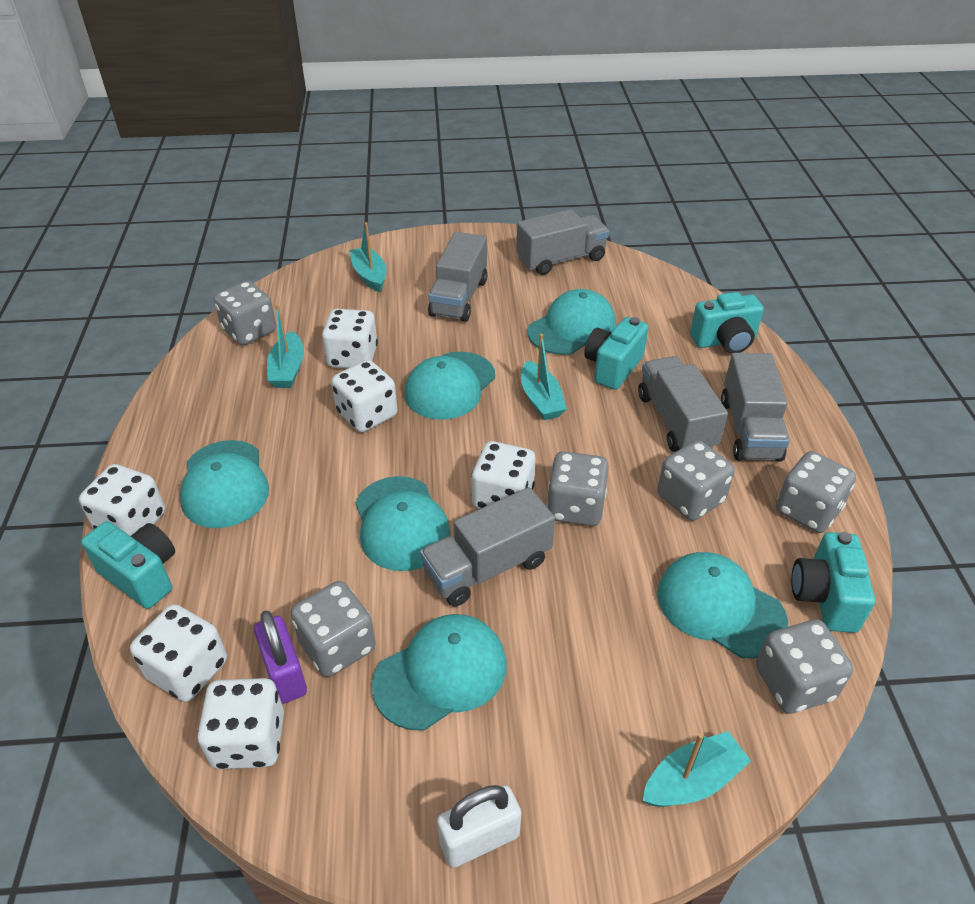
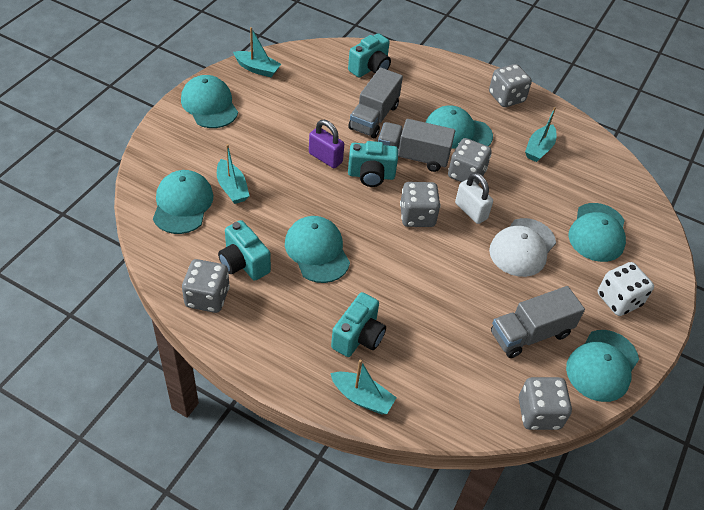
grey dice: 6 -> 5
grey truck: 5 -> 3
white cap: 0 -> 1
white dice: 6 -> 1

